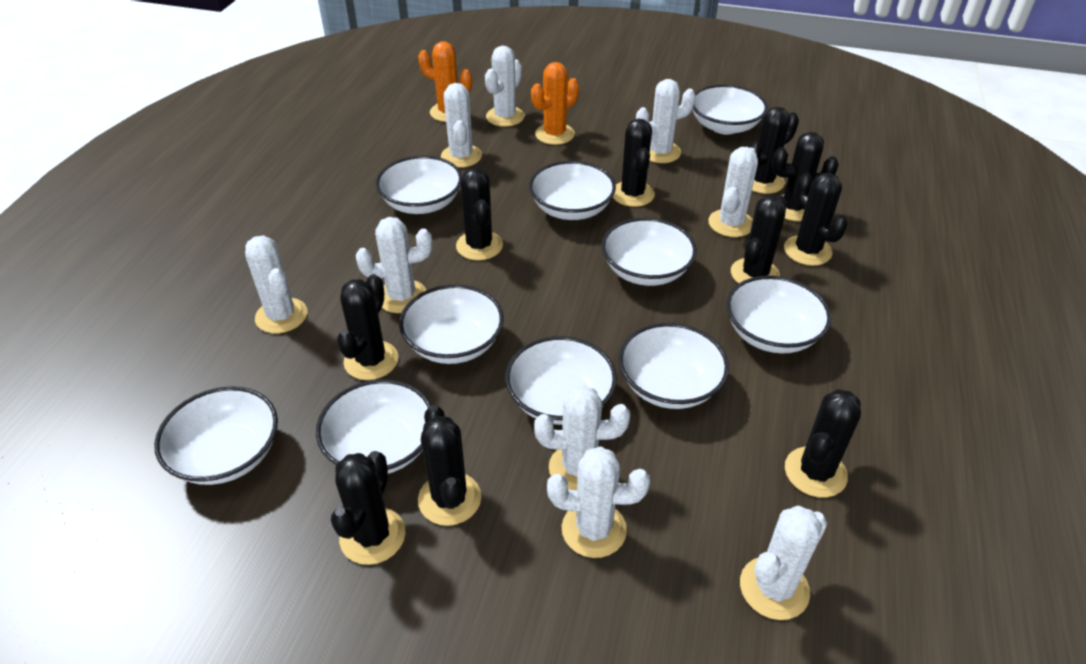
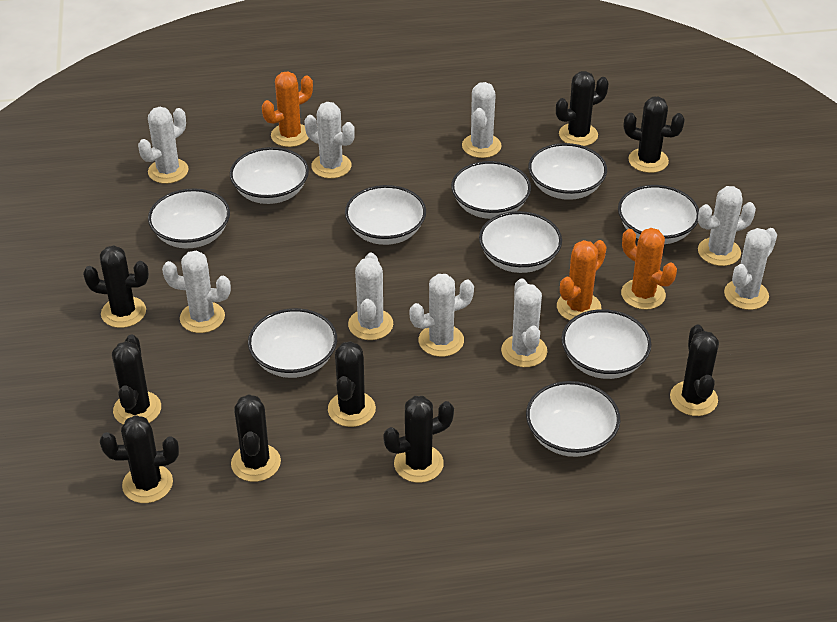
black cactus: 10 -> 9
orange cactus: 2 -> 3

